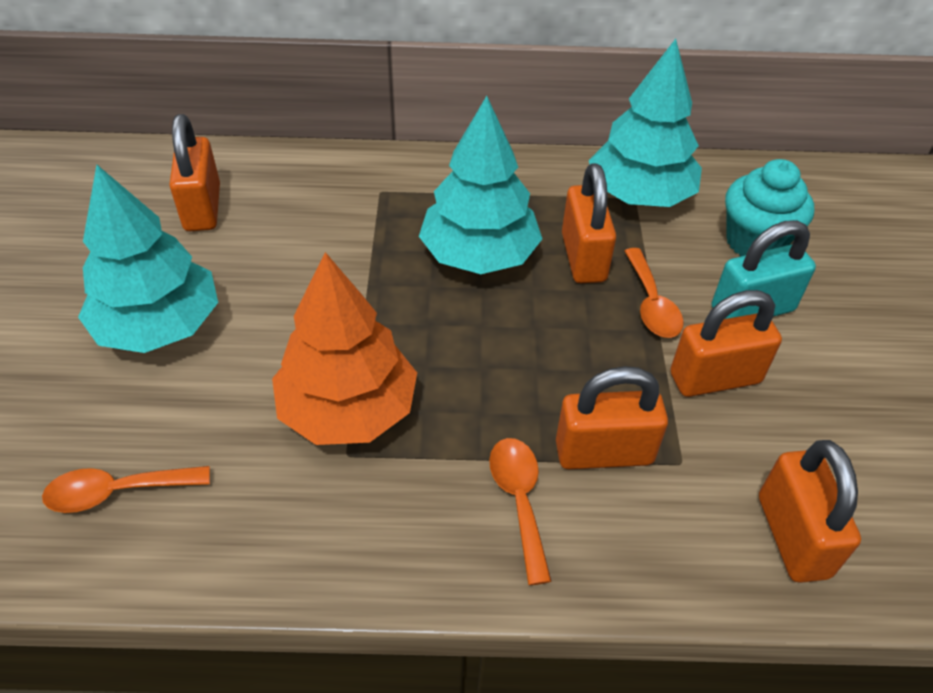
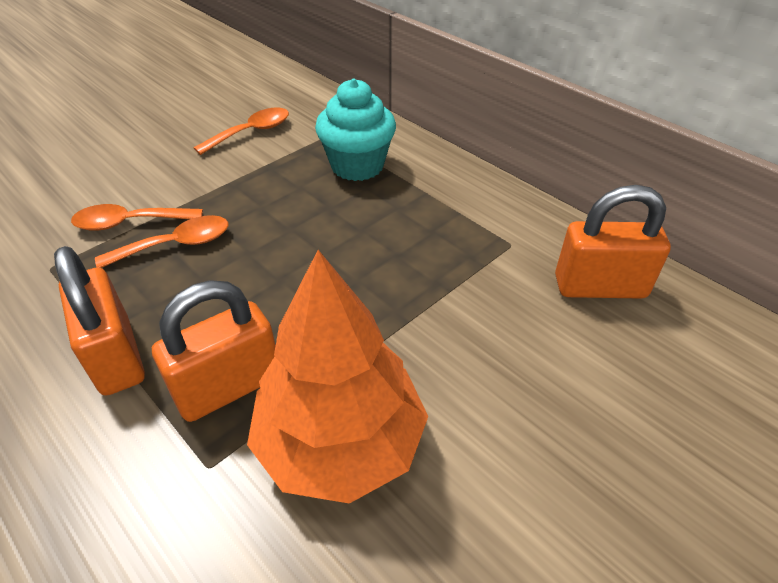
orange padlock: 5 -> 3
turquoise padlock: 1 -> 0
turquoise tree: 3 -> 0

